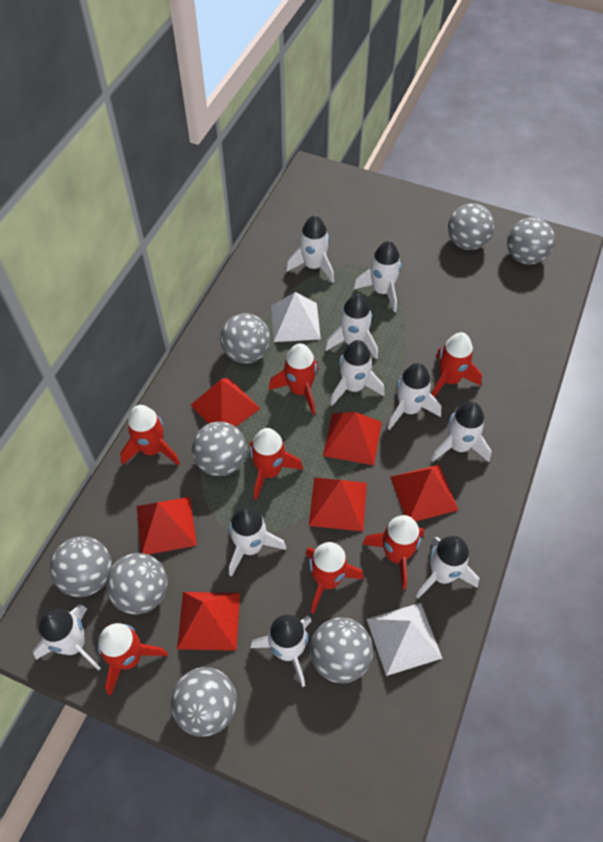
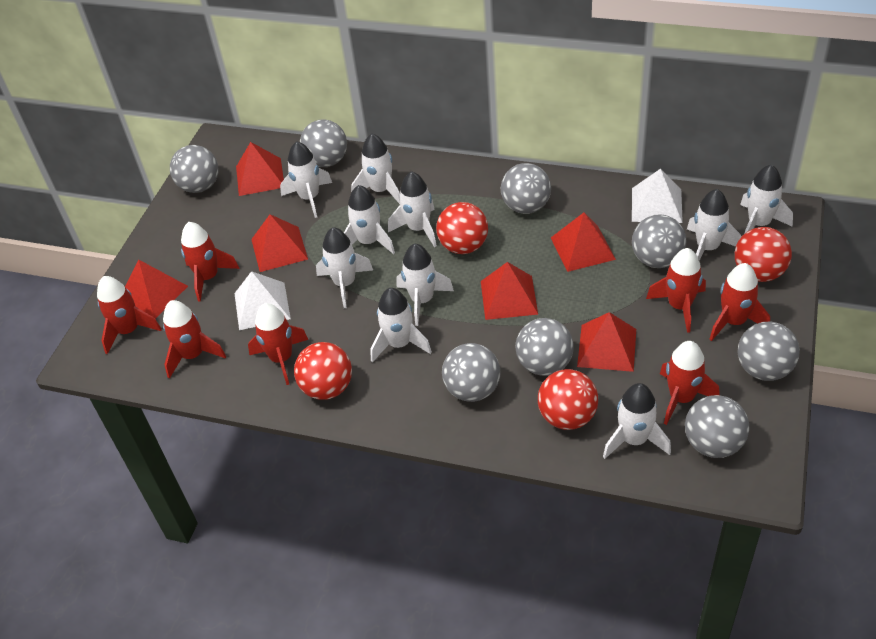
red ball: 0 -> 4

